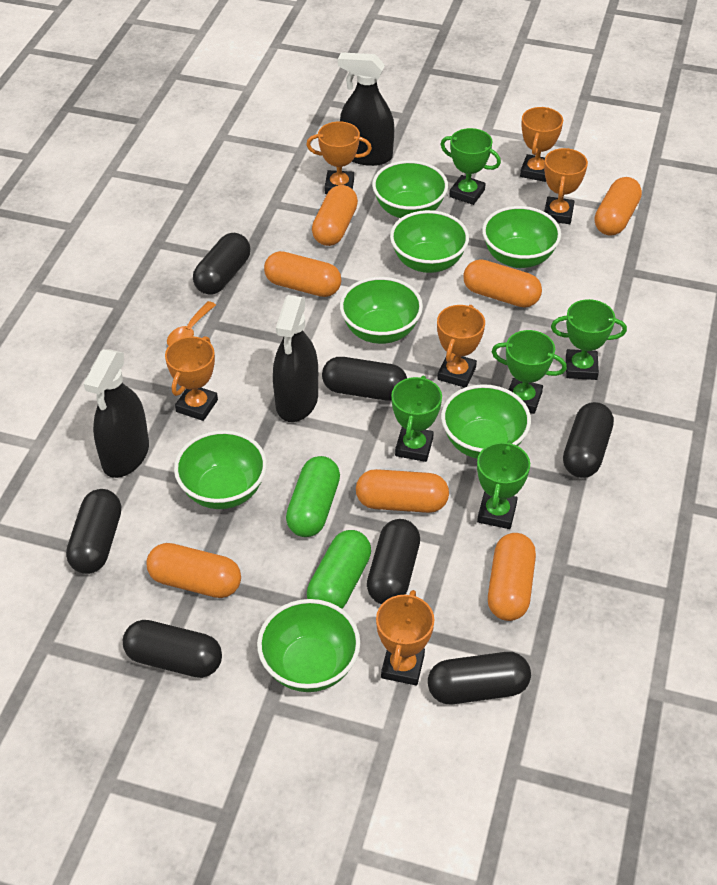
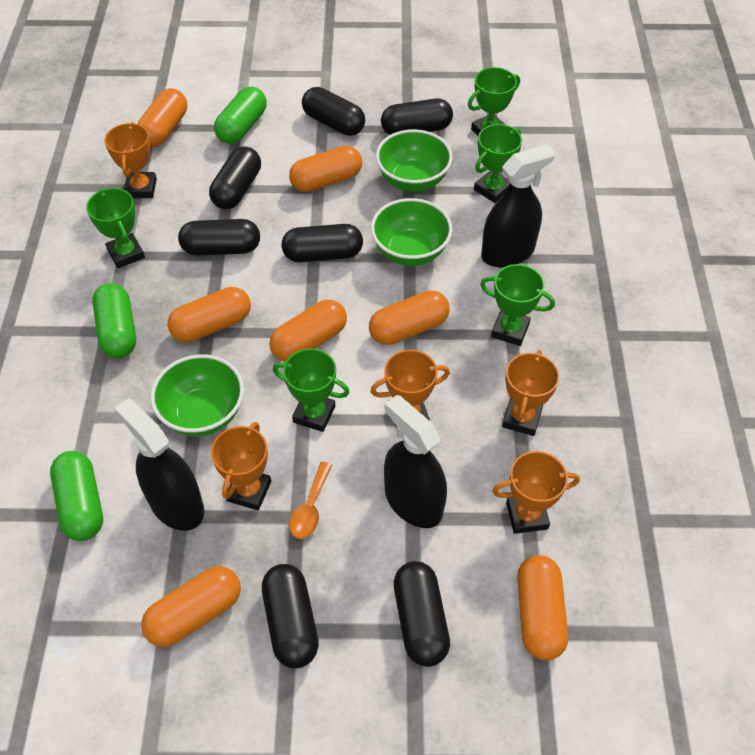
green bowl: 7 -> 3
green capsule: 2 -> 3
orange trophy: 6 -> 5

